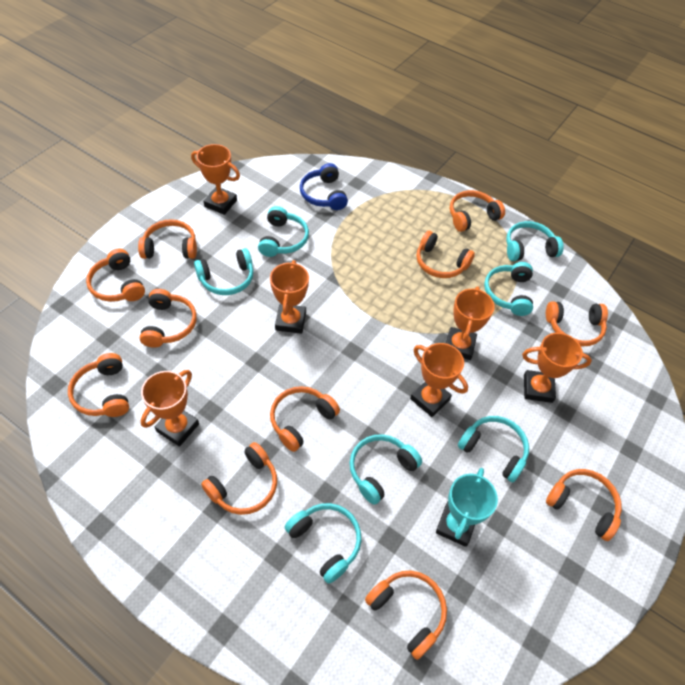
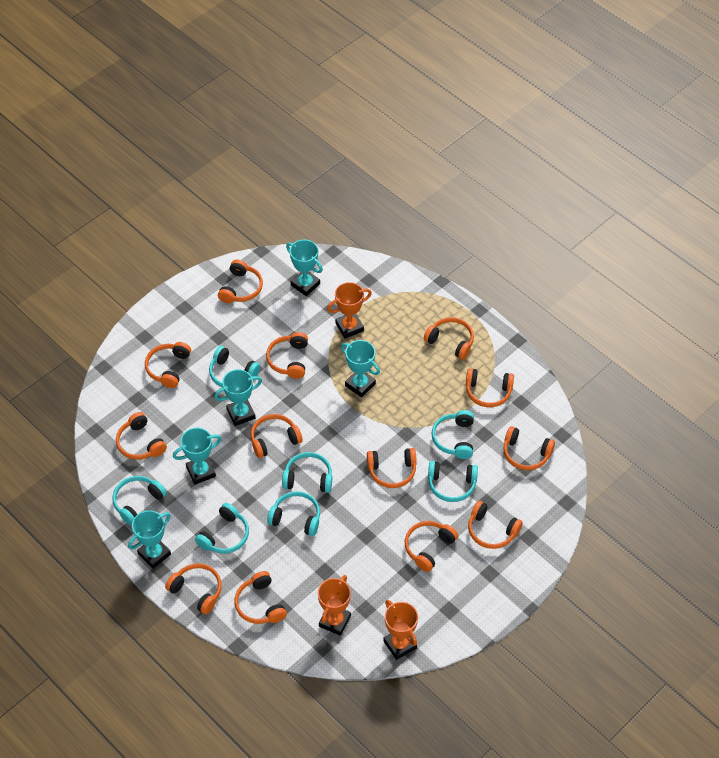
blue headphones: 1 -> 0
orange headphones: 11 -> 13
orange trophy: 6 -> 3
turquoise trophy: 1 -> 5

